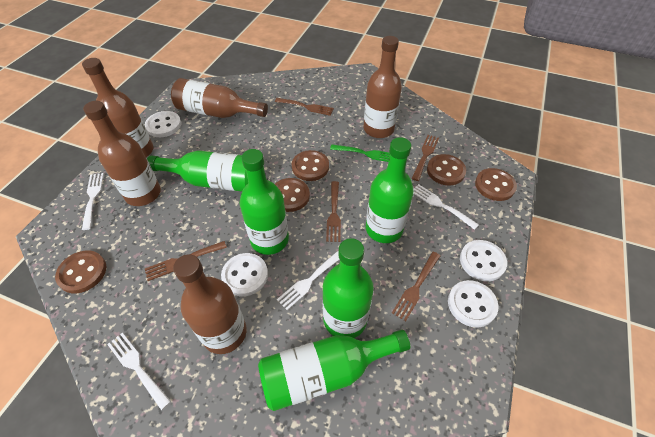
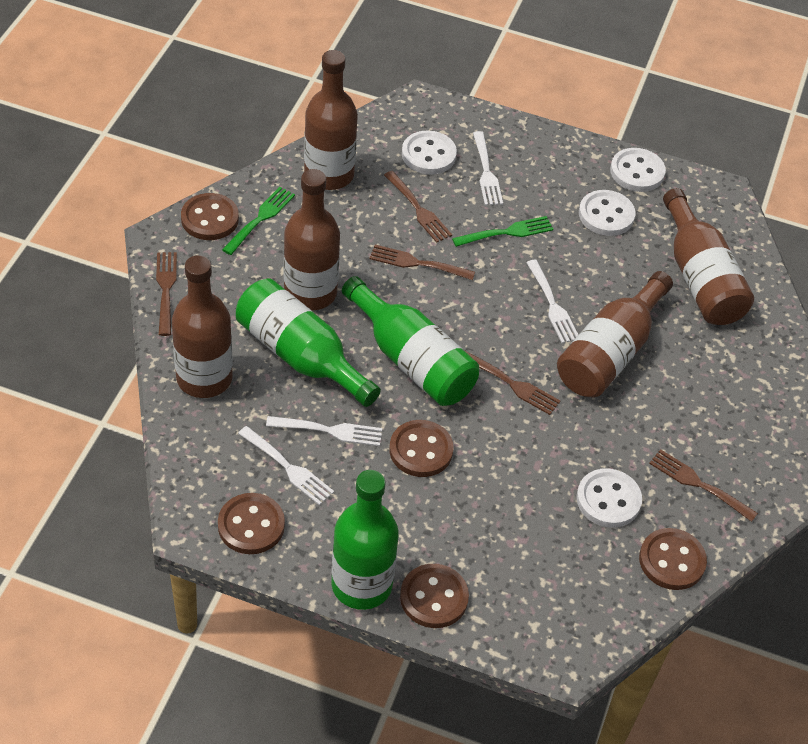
green bottle: 5 -> 3
green fork: 1 -> 2

